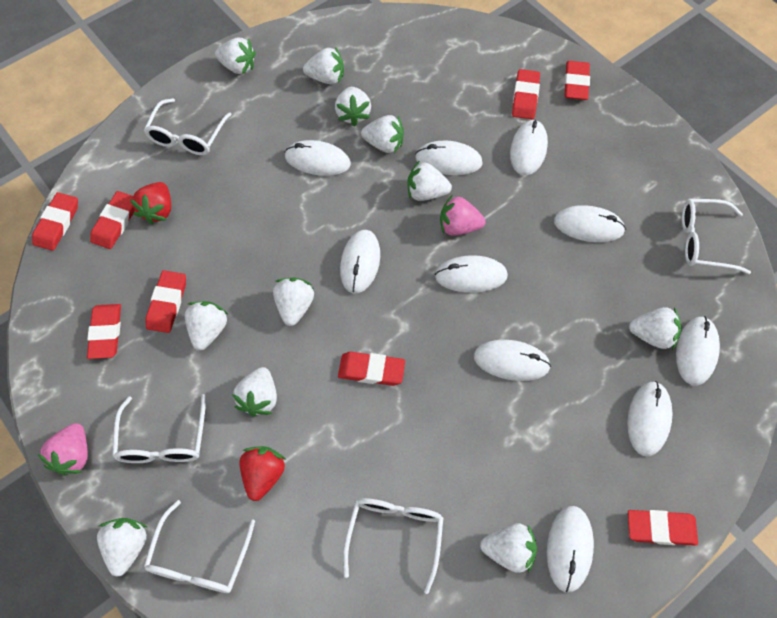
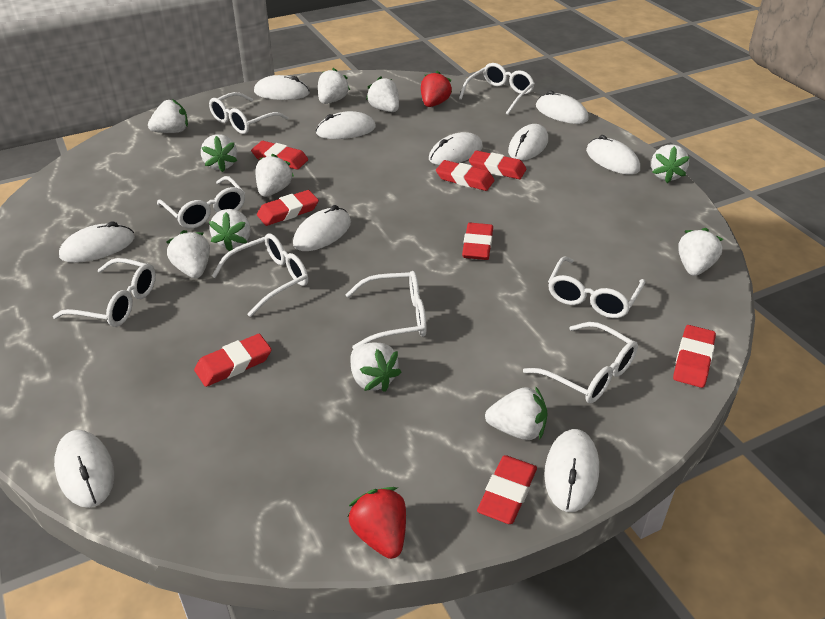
pink strawberry: 2 -> 0
white glasses: 5 -> 8

